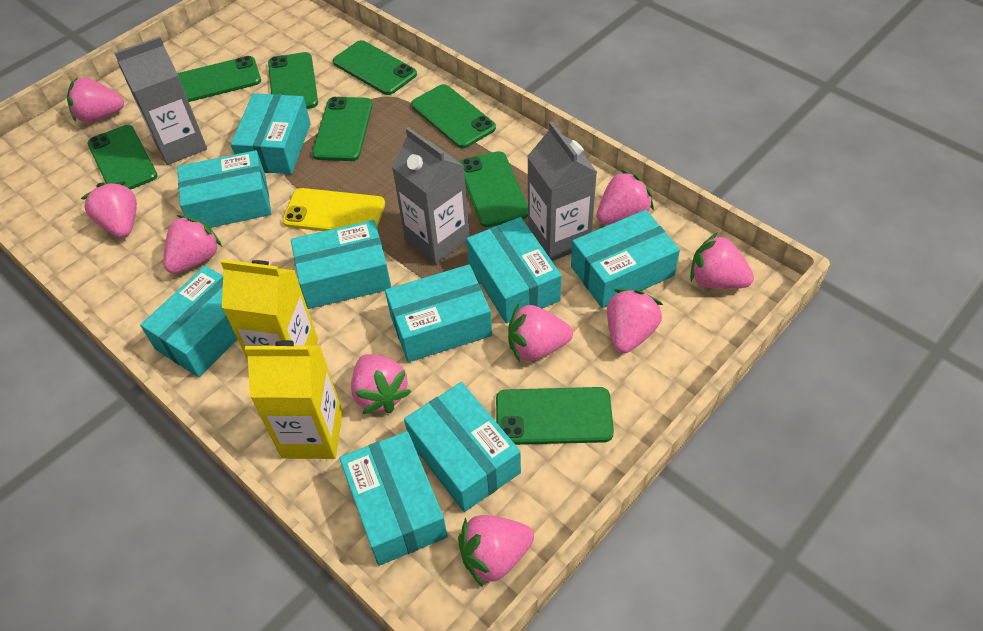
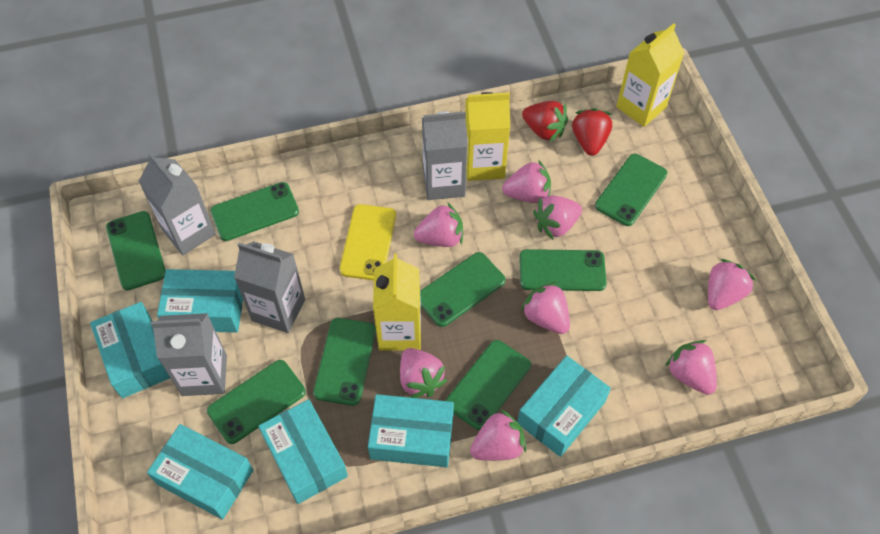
grey carton: 3 -> 4
pink strawberry: 9 -> 8
red strawberry: 0 -> 2
turquoise box: 9 -> 6
yellow carton: 2 -> 3

